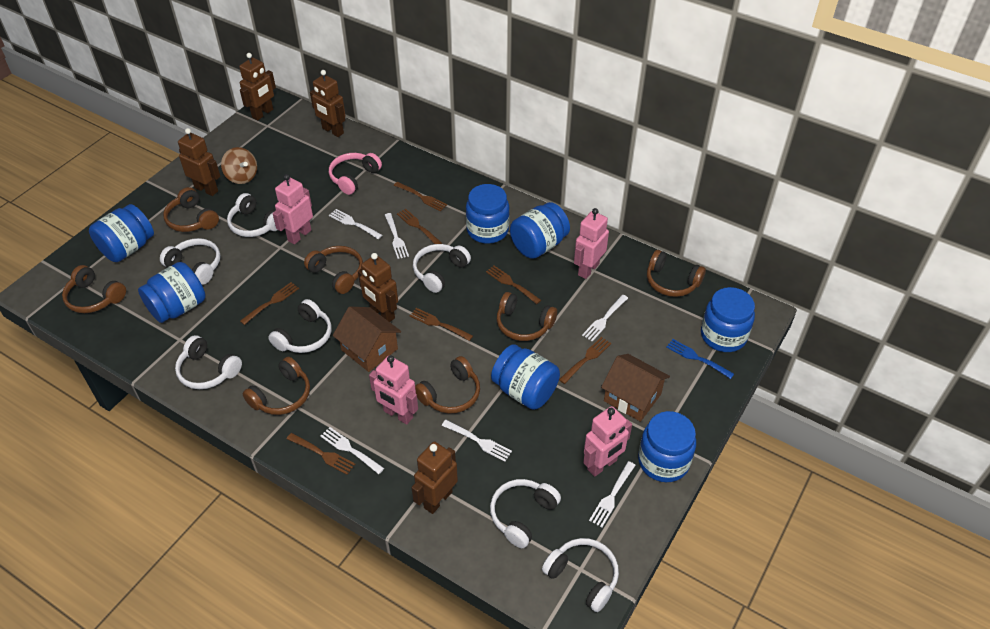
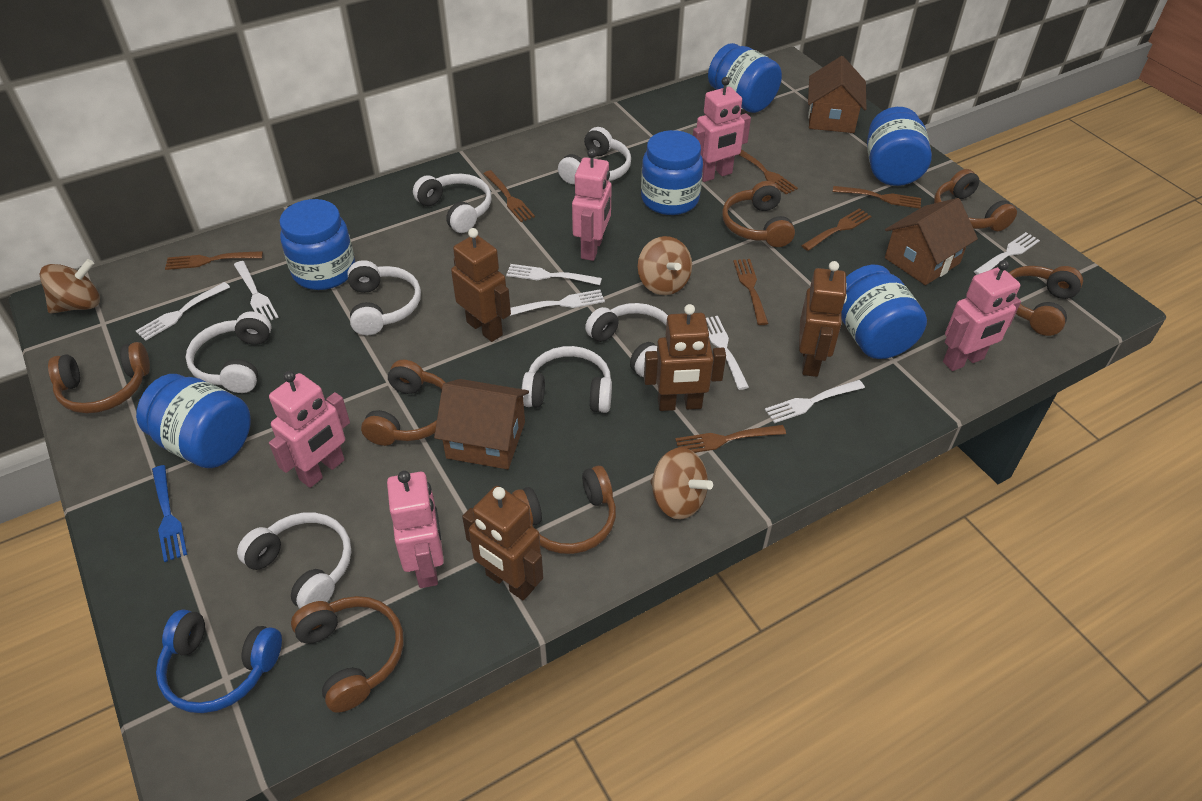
blue headphones: 0 -> 1
blue jar: 7 -> 6
brown house: 2 -> 3
brown robot: 5 -> 4
brown spinning top: 1 -> 3
pink headphones: 1 -> 0
pink robot: 4 -> 5
white fork: 6 -> 7

